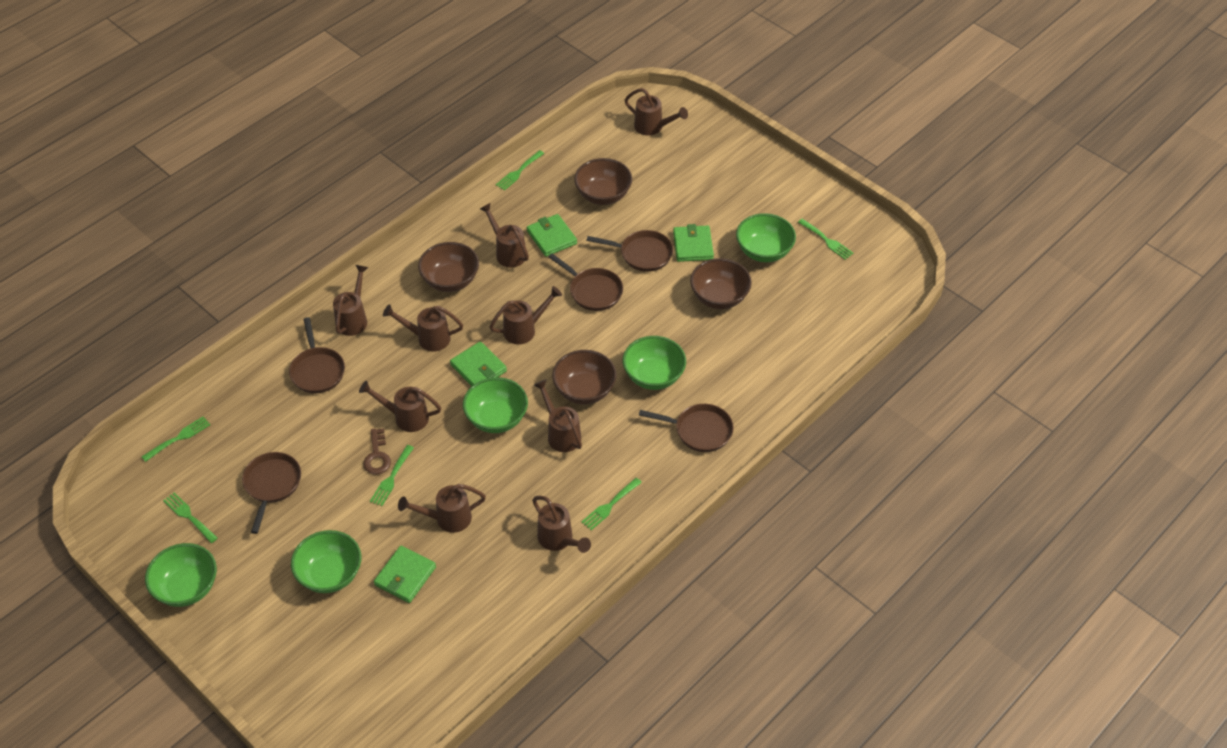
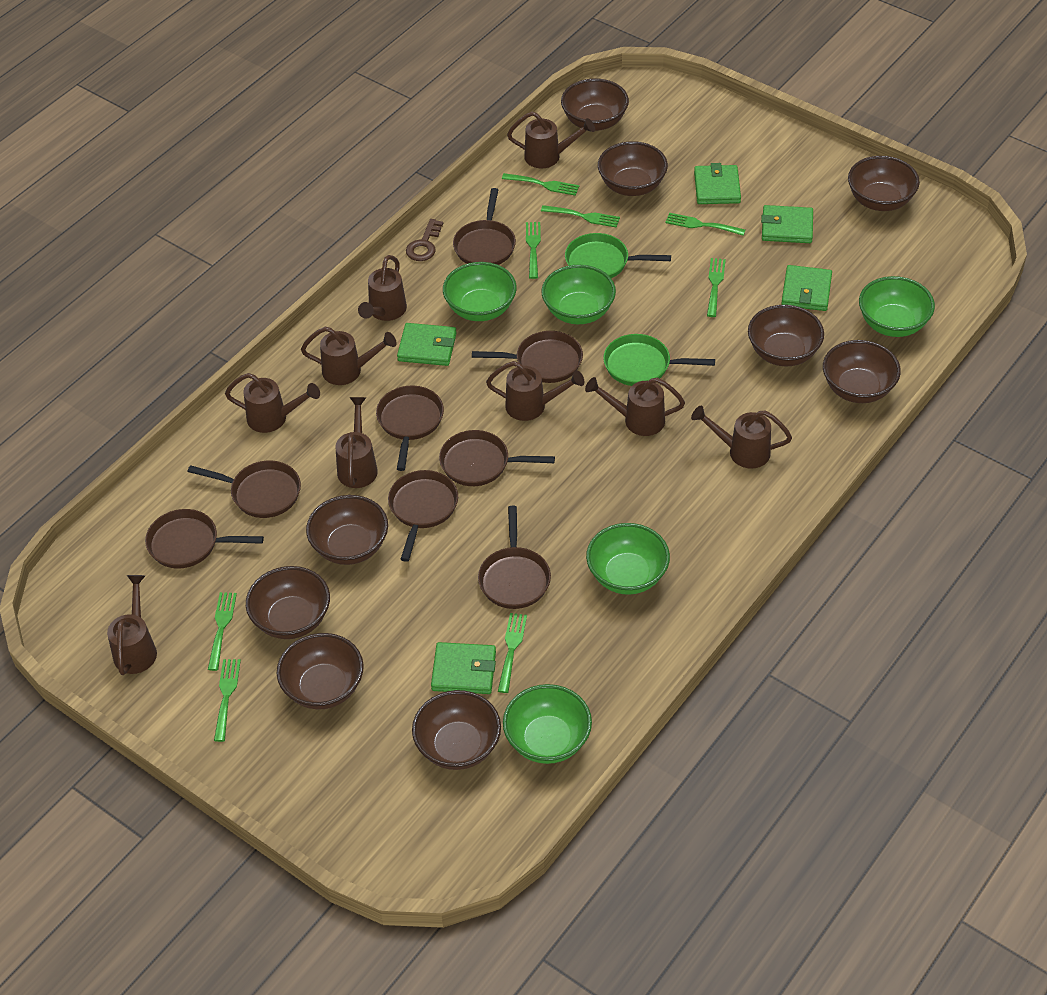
brown bowl: 4 -> 9
brown pan: 5 -> 8
green fork: 6 -> 8
green pan: 0 -> 2
green wallet: 4 -> 5

